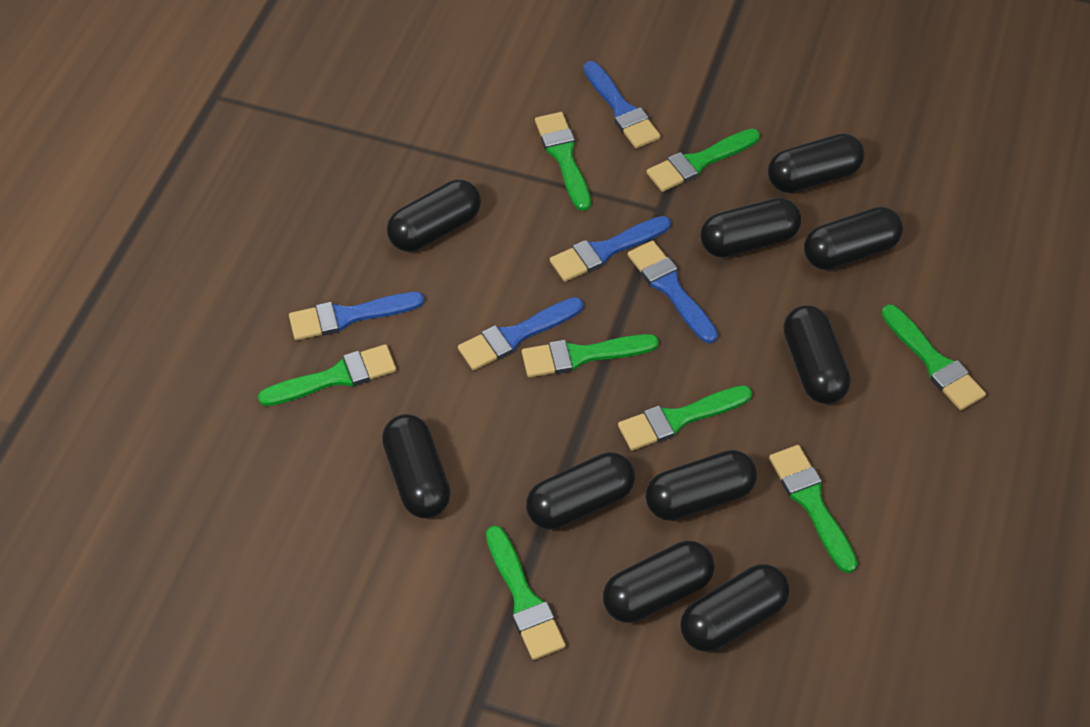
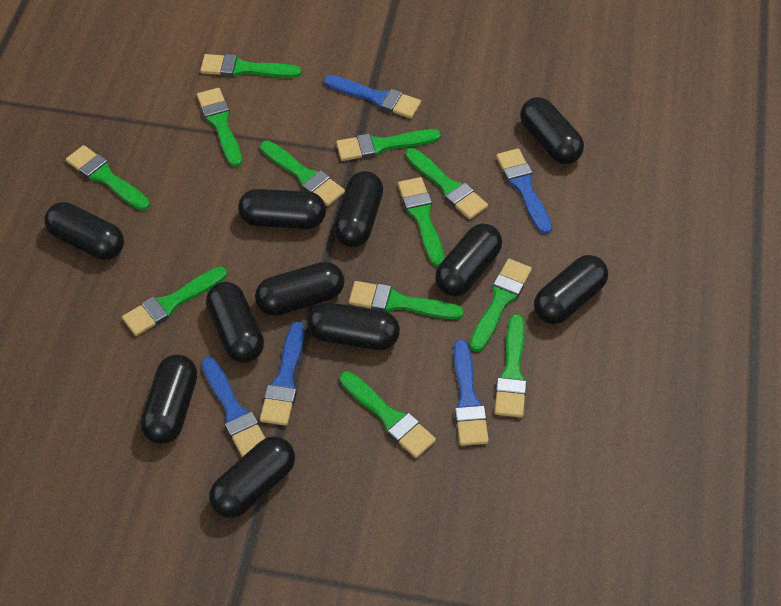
black capsule: 10 -> 11
green brush: 8 -> 12

